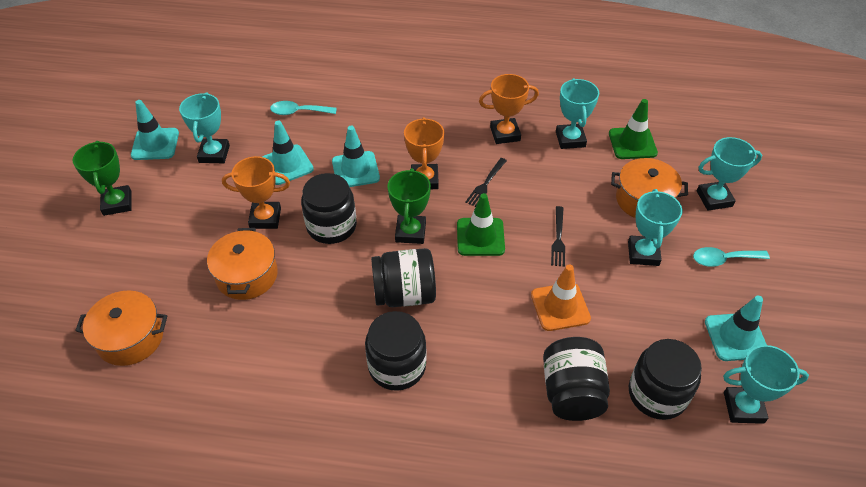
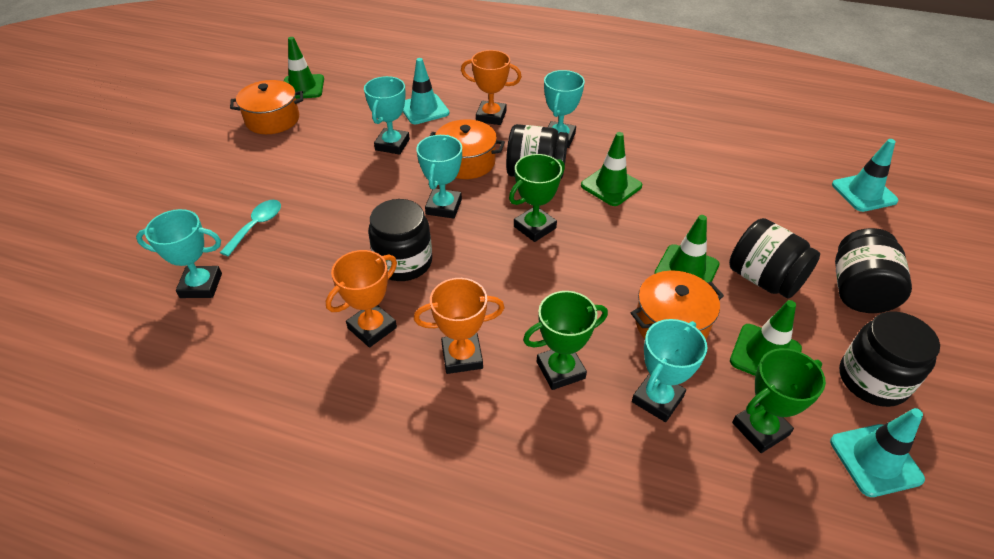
black fork: 2 -> 0
green traffic cone: 2 -> 4
green trophy: 2 -> 3
orange traffic cone: 1 -> 0
turquoise spoon: 2 -> 1
turquoise traffic cone: 4 -> 3

